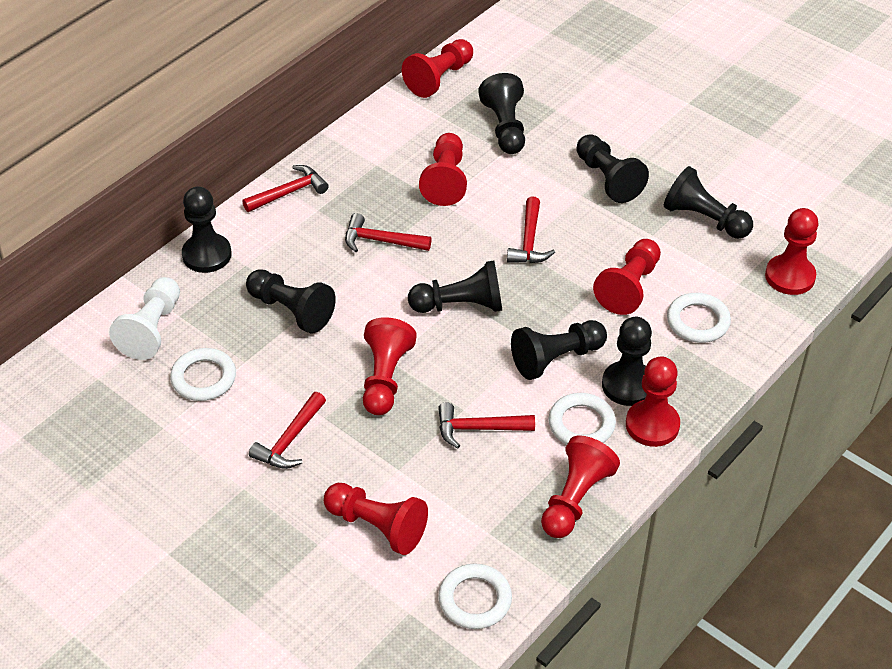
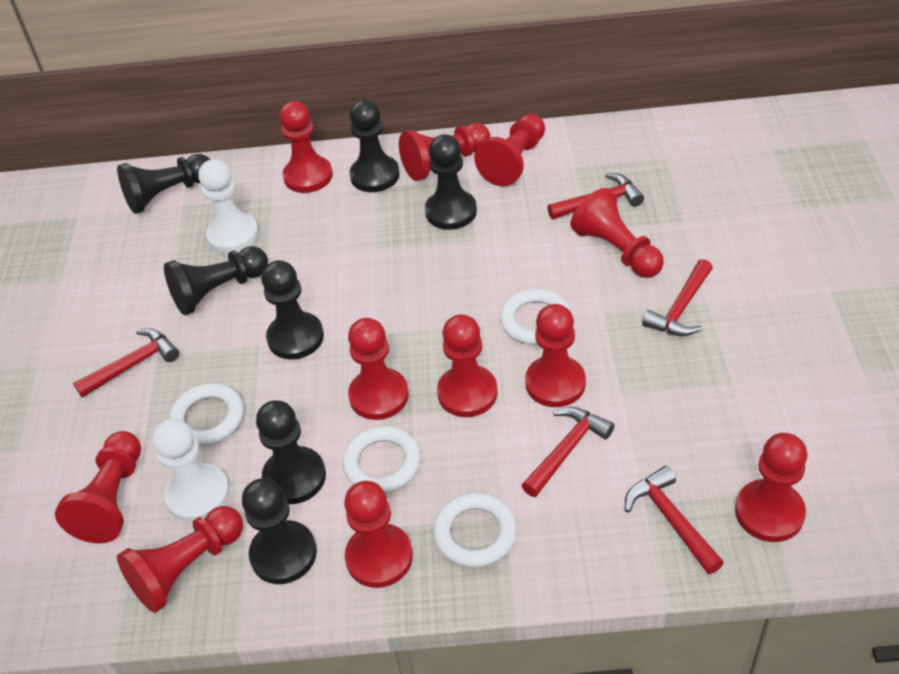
black pawn: 8 -> 7
red pawn: 8 -> 11
white pawn: 1 -> 2

